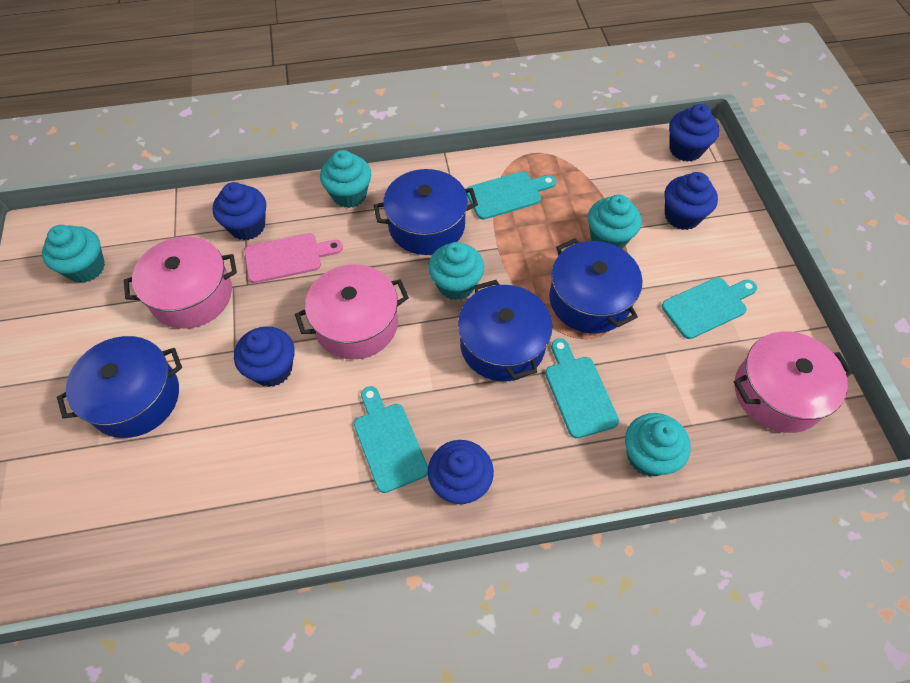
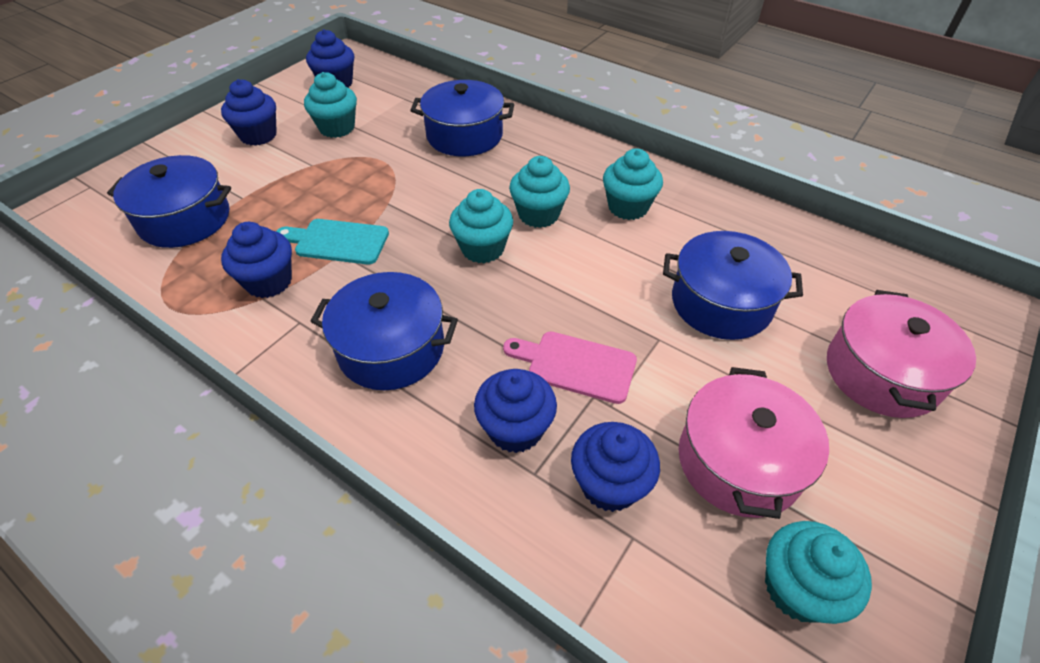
pink pot: 3 -> 2
turquoise cutting board: 4 -> 1

